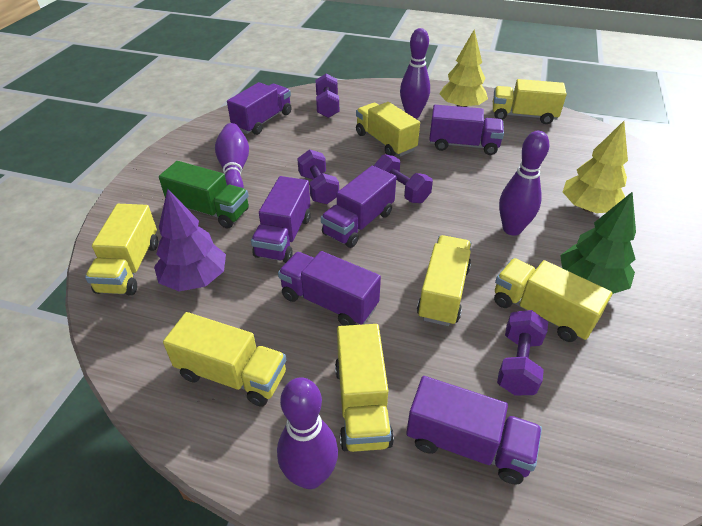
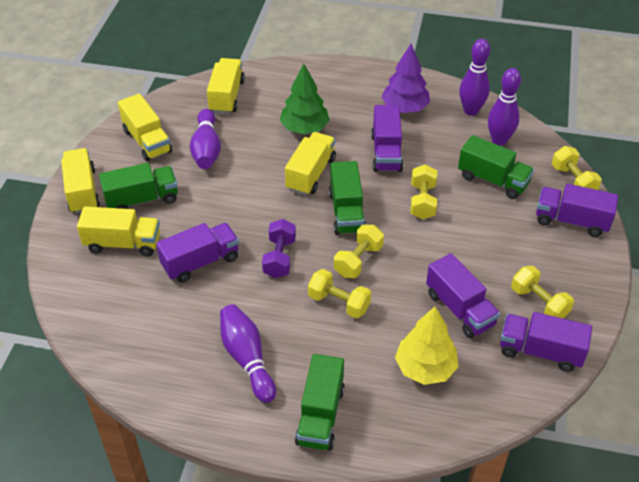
green truck: 1 -> 4
purple dumbbell: 4 -> 1
purple truck: 6 -> 5
yellow dumbbell: 0 -> 5
yellow tree: 2 -> 1
yellow truck: 7 -> 5

